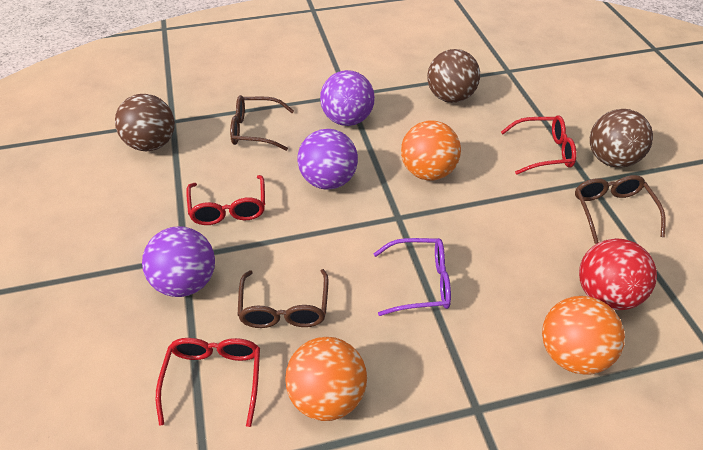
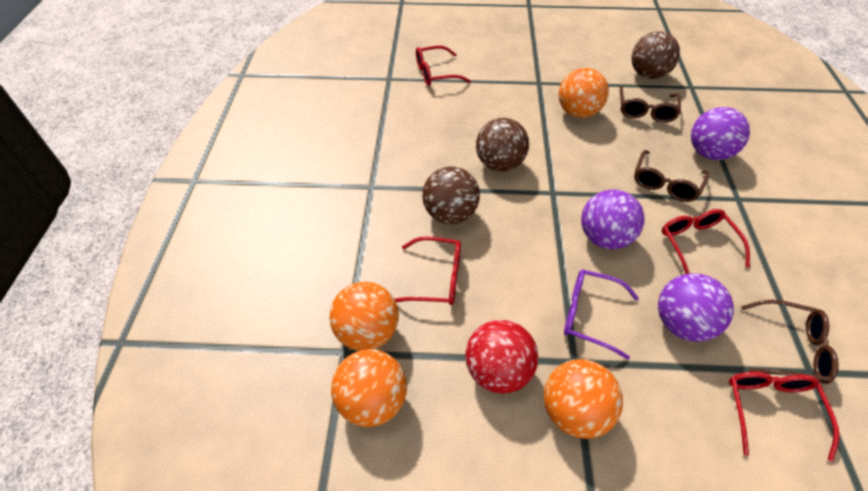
orange ball: 3 -> 4
red glasses: 3 -> 4

